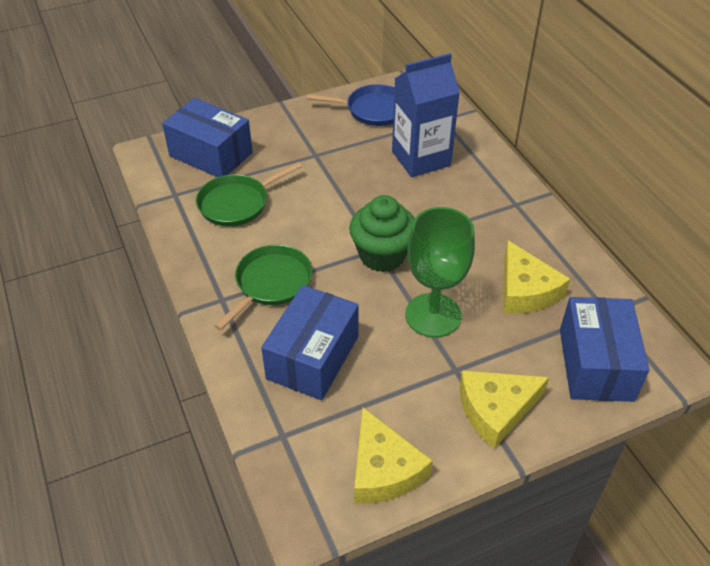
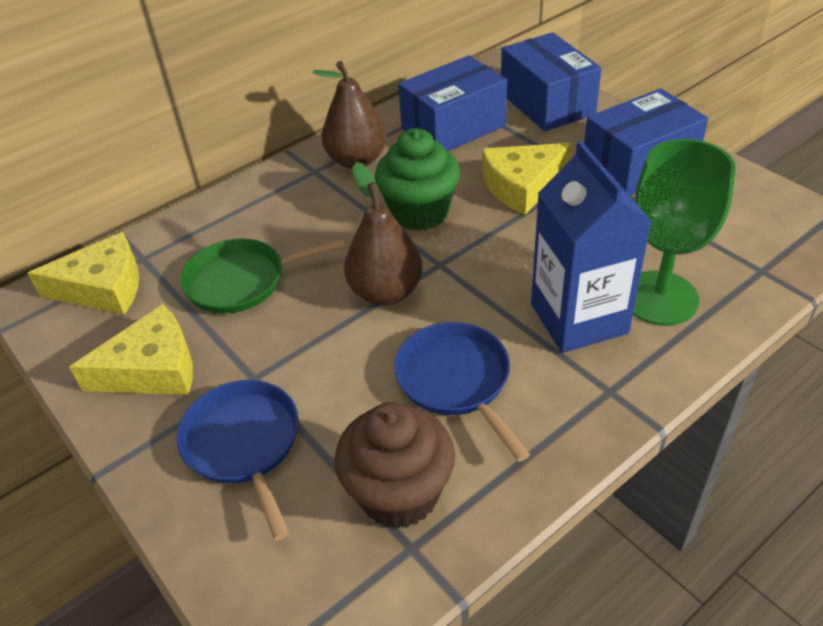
blue pan: 1 -> 2
brown cupcake: 0 -> 1
brown pear: 0 -> 2
green pan: 2 -> 1

